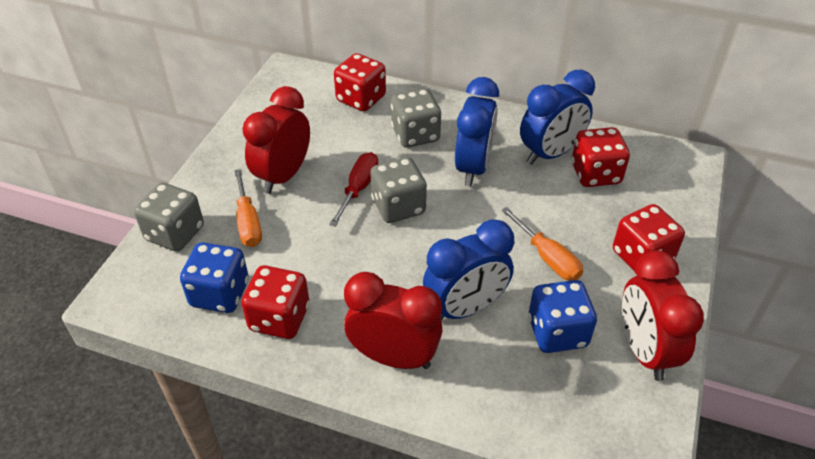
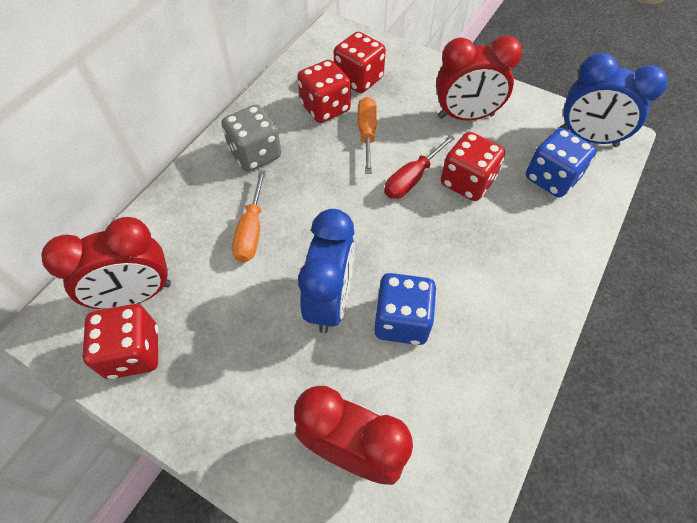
blue clock: 3 -> 2
grey dice: 3 -> 1

